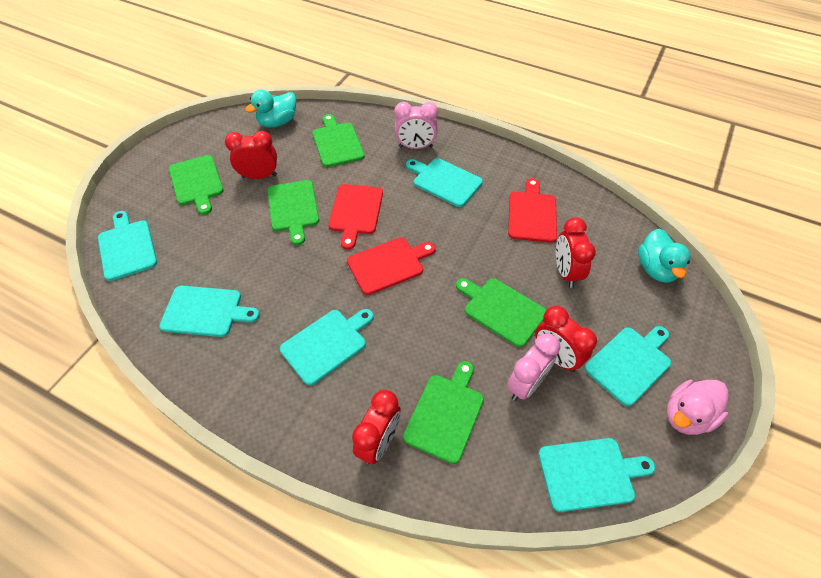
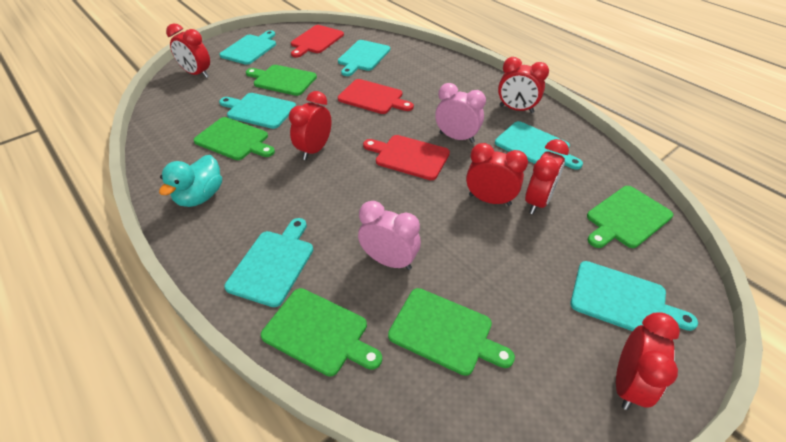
pink duck: 1 -> 0
red clock: 4 -> 6
turquoise duck: 2 -> 1

